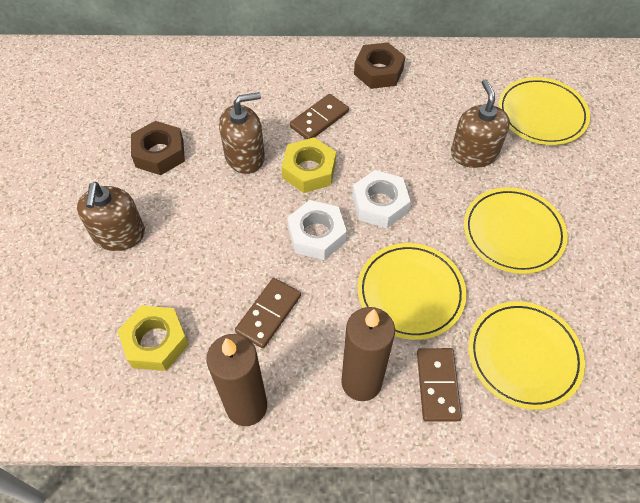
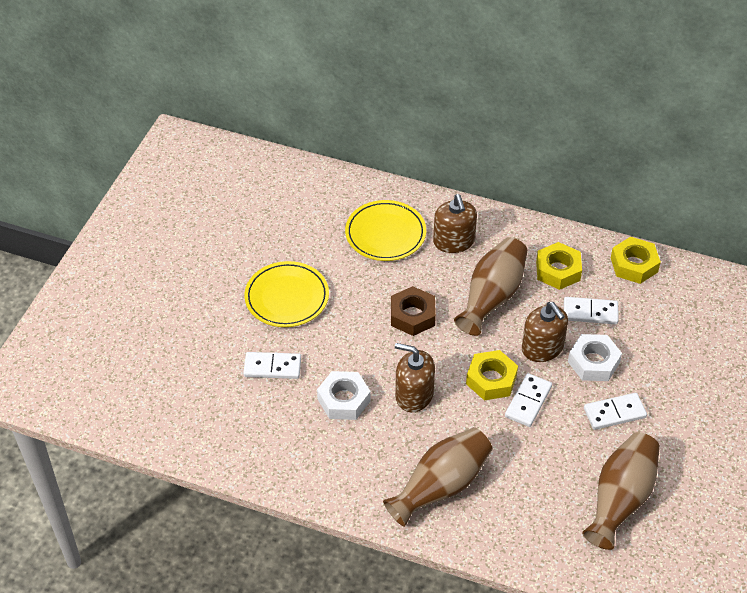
brown candle: 2 -> 0
brown domino: 3 -> 0
brown nut: 2 -> 1
brown vase: 0 -> 3
white domino: 0 -> 4
yellow nut: 2 -> 3
yellow plate: 4 -> 2

